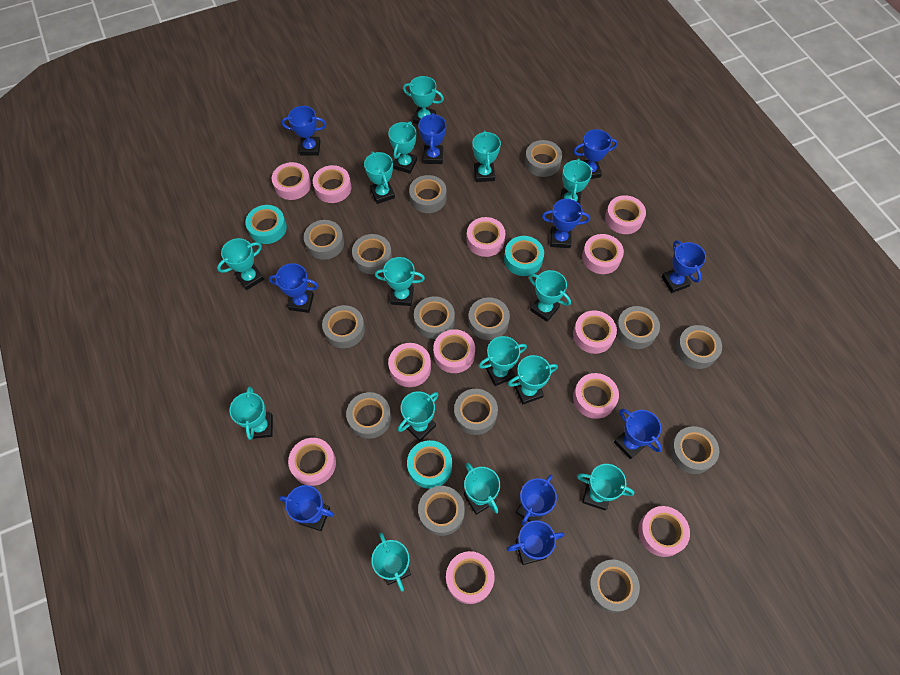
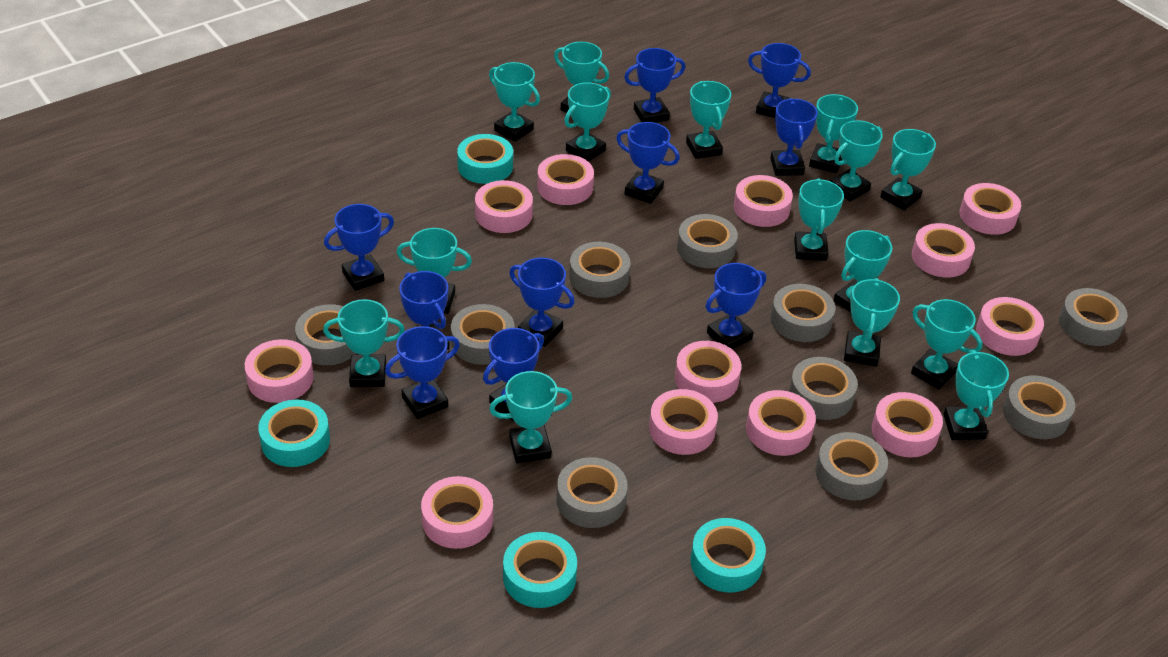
grey tape: 14 -> 10
turquoise tape: 3 -> 4

